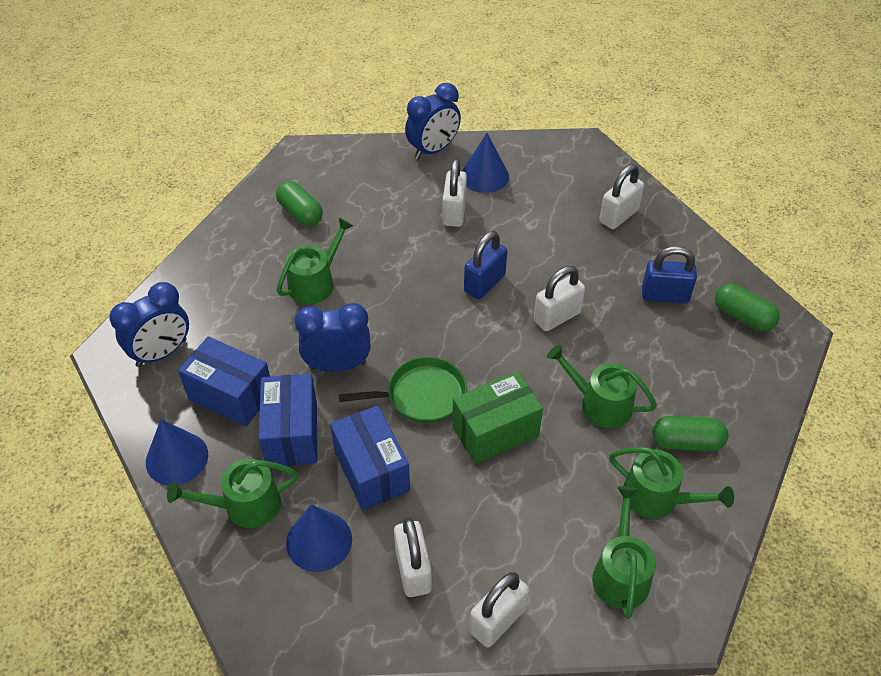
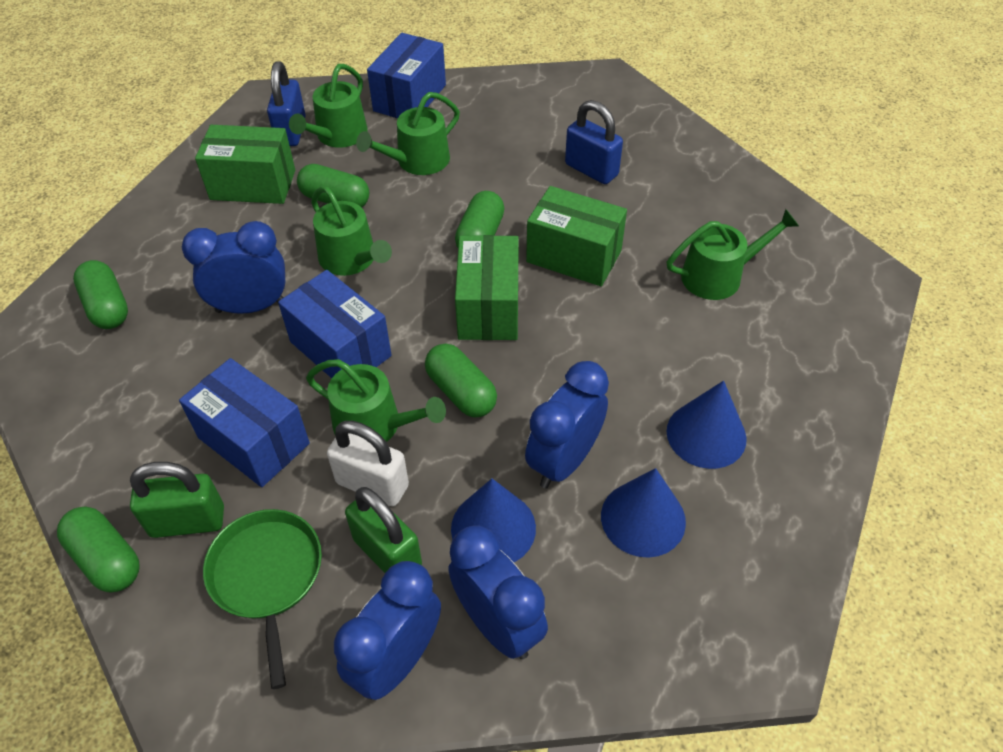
blue clock: 3 -> 4
green box: 1 -> 3
green capsule: 3 -> 5
green padlock: 0 -> 2
white padlock: 5 -> 1

